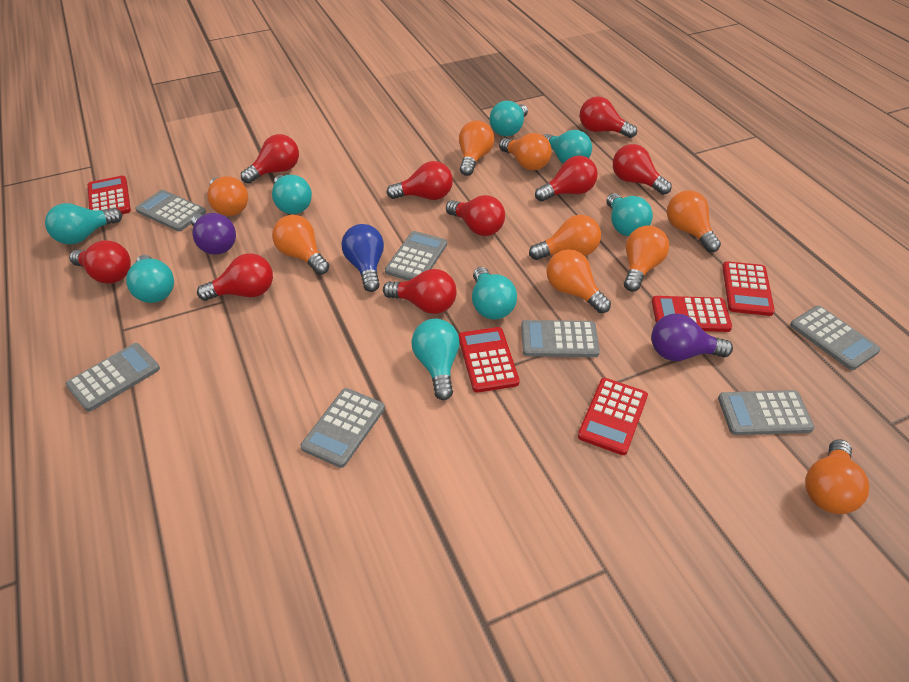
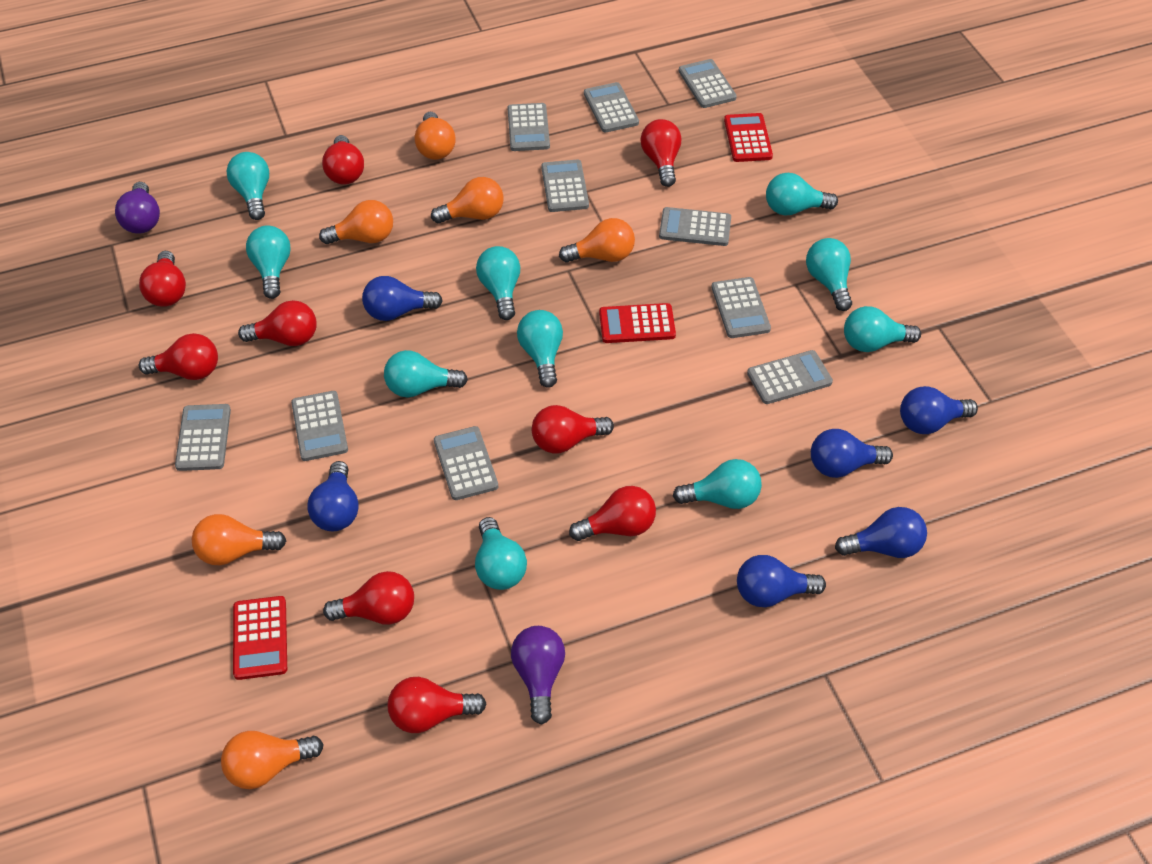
blue light bulb: 1 -> 6
grey calculator: 7 -> 10
orange light bulb: 9 -> 6
red calculator: 5 -> 3
turquoise light bulb: 8 -> 10

